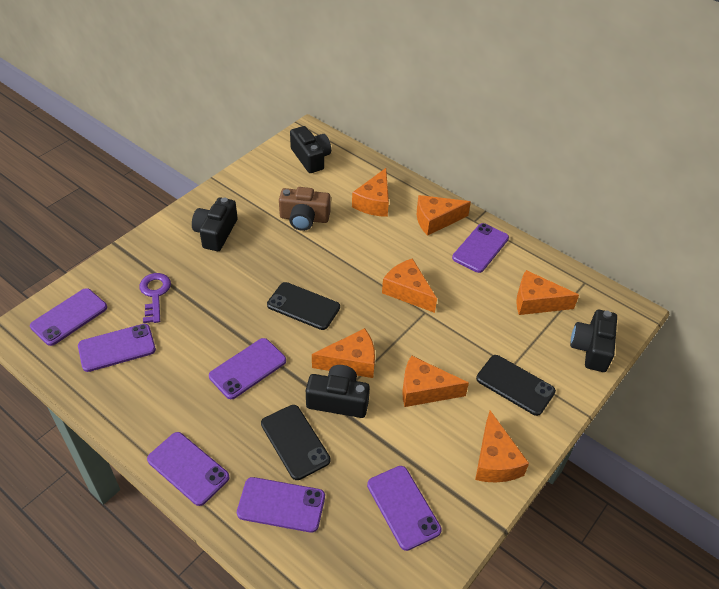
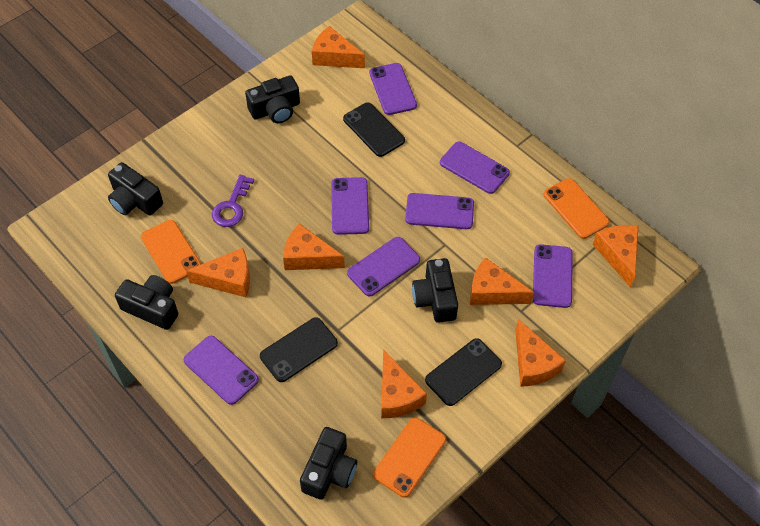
black camera: 4 -> 5
brown camera: 1 -> 0
orange phone: 0 -> 3

